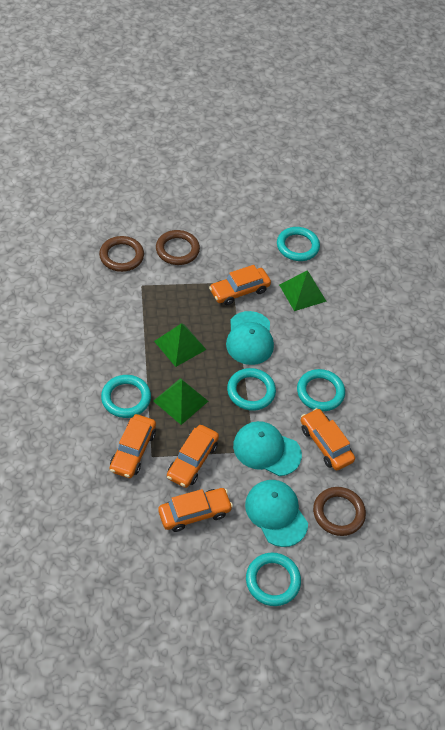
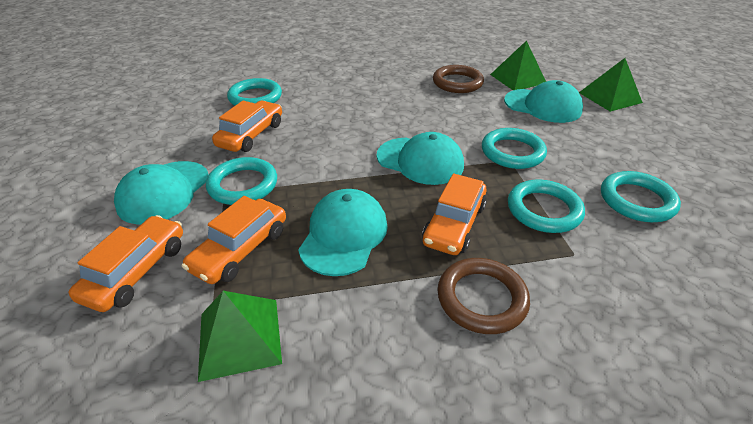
brown ring: 3 -> 2
orange car: 5 -> 4
turquoise cap: 3 -> 4

